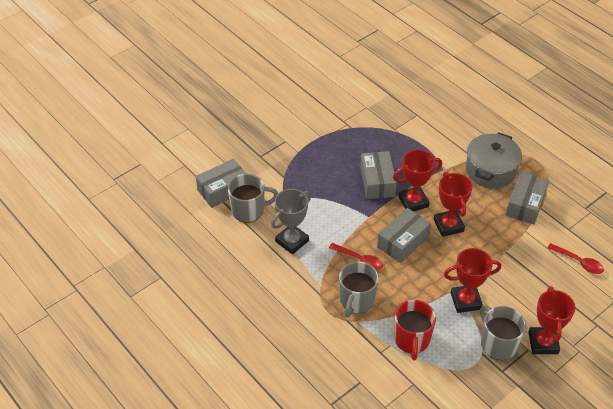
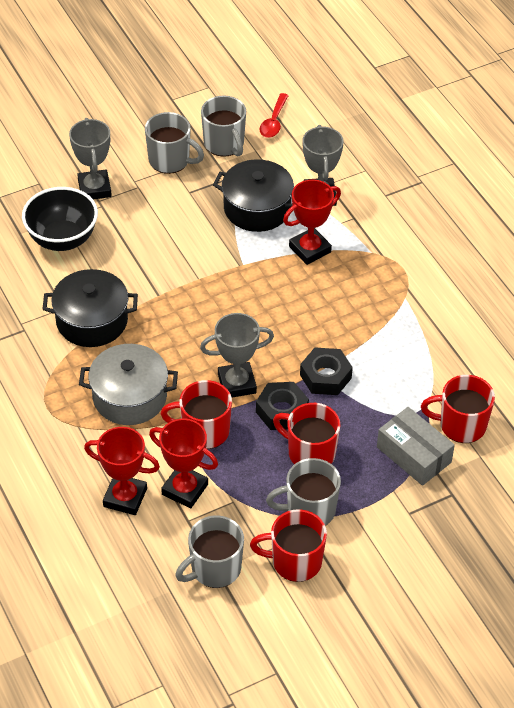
black bowl: 0 -> 1
black nut: 0 -> 2
black pot: 0 -> 2
grey box: 4 -> 1
grey mug: 3 -> 4
grey trophy: 1 -> 3
red mug: 1 -> 4
red spoon: 2 -> 1
red trophy: 4 -> 3

